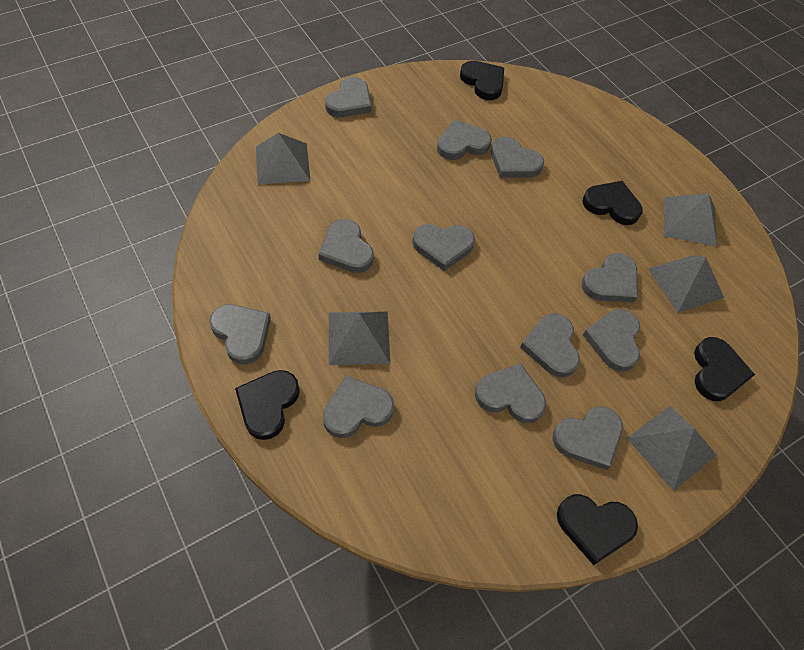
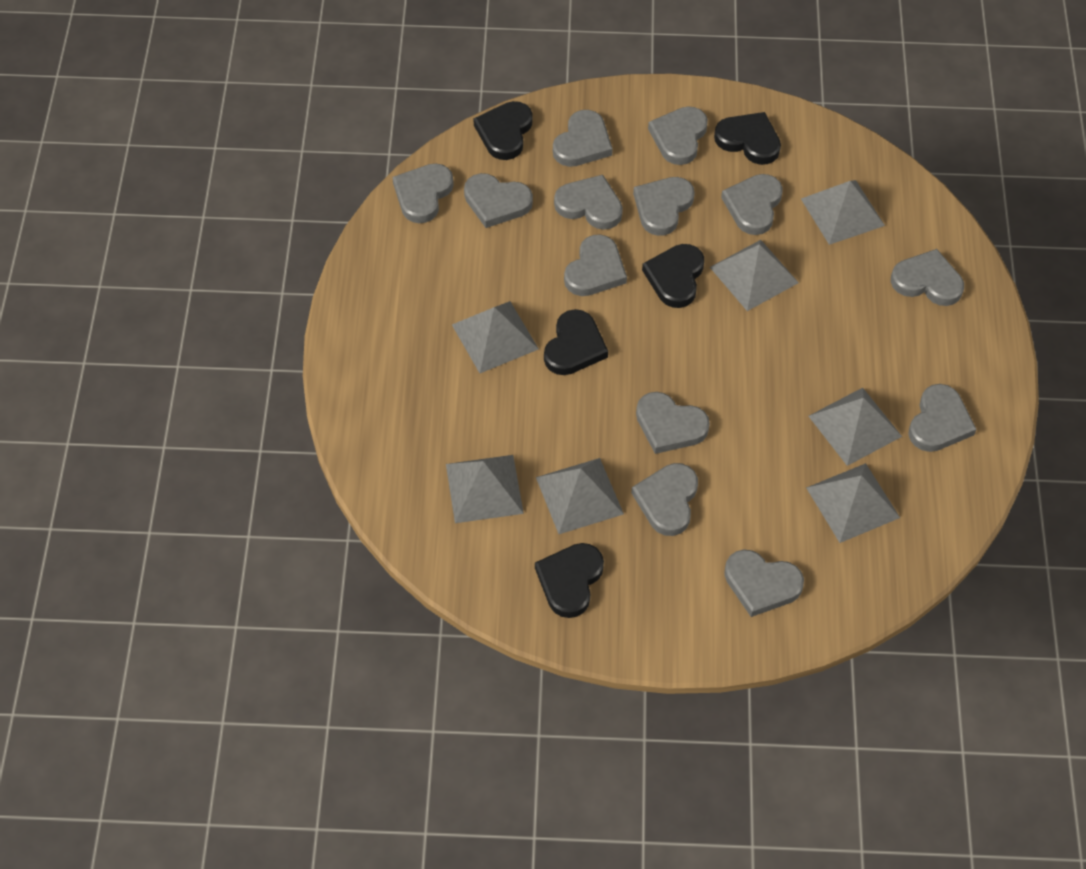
grey heart: 12 -> 13
grey pyramid: 5 -> 7

